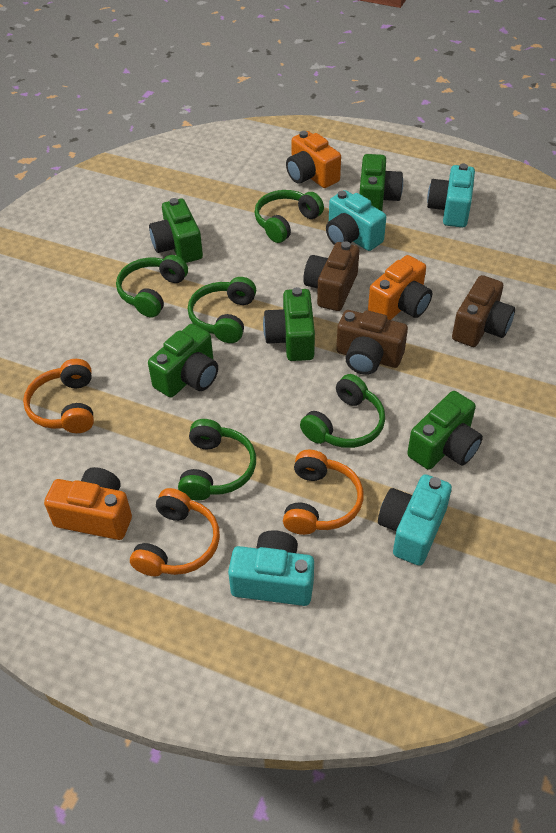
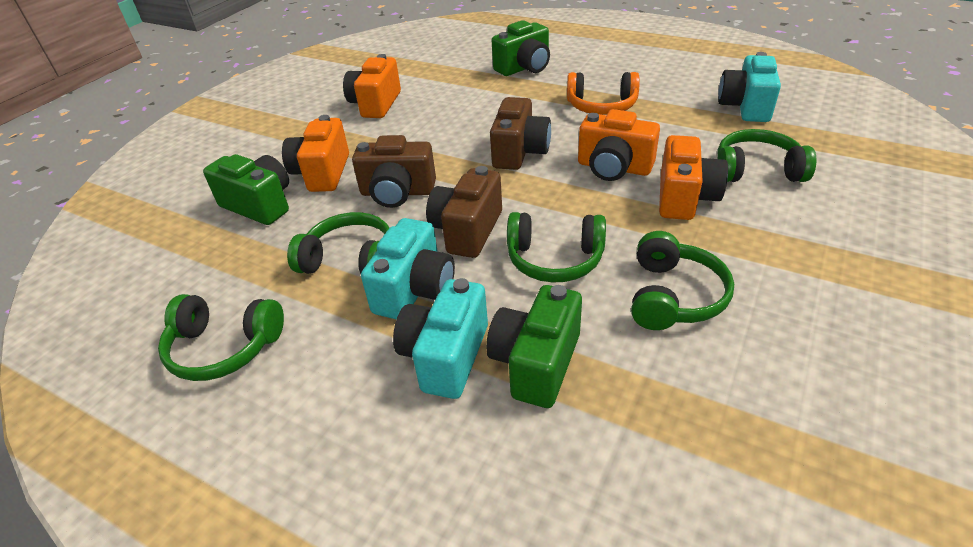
green camera: 5 -> 3
orange camera: 3 -> 4
orange headphones: 3 -> 1
turquoise camera: 4 -> 3

